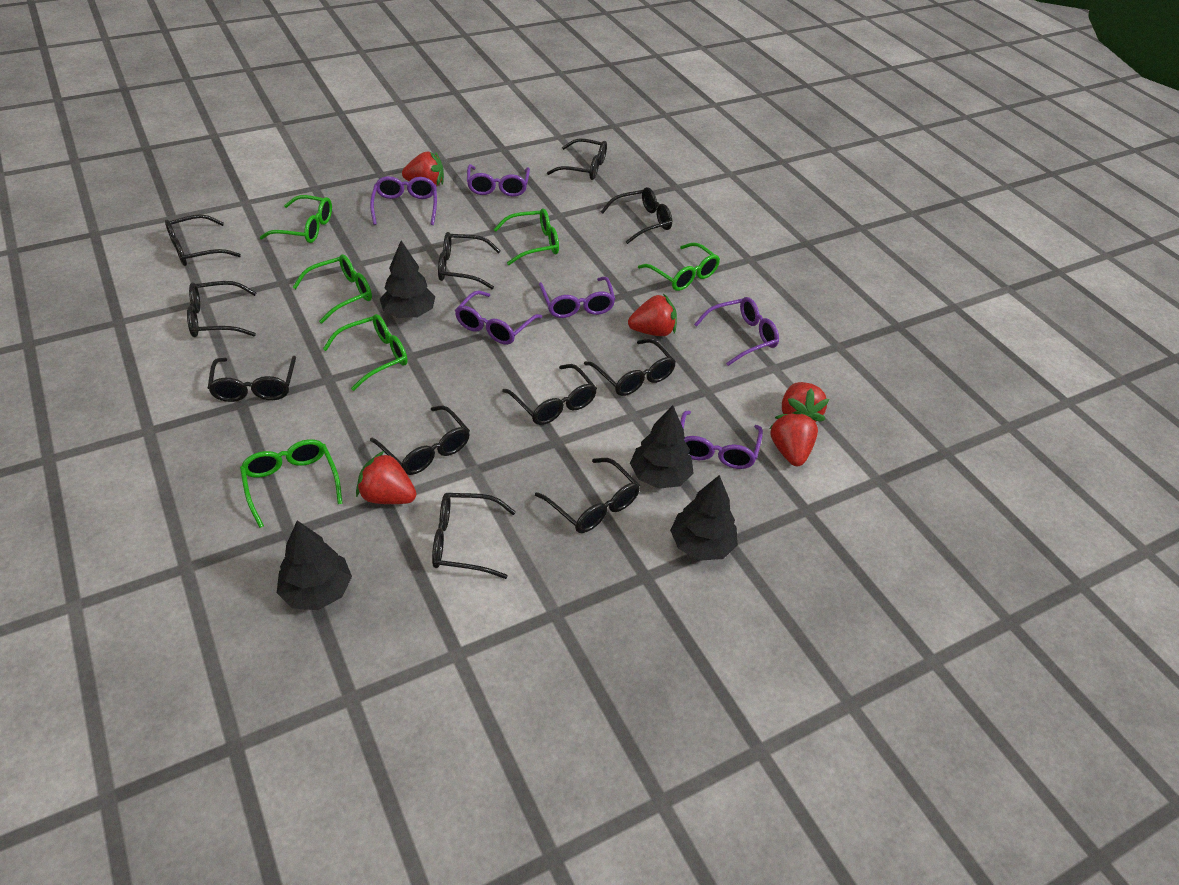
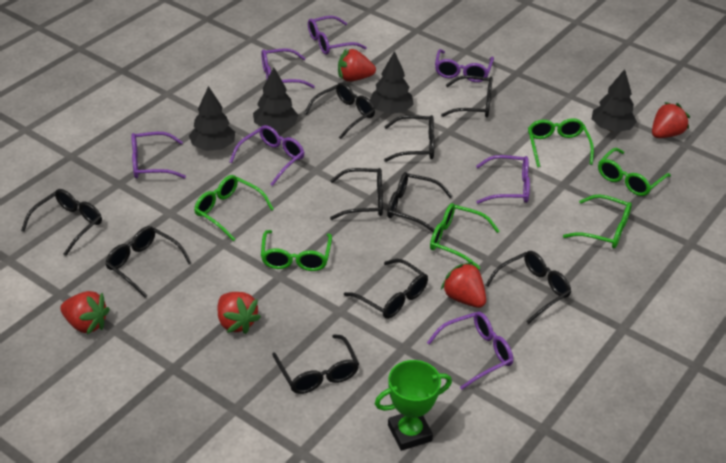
black glasses: 11 -> 10
green trophy: 0 -> 1
purple glasses: 6 -> 7

